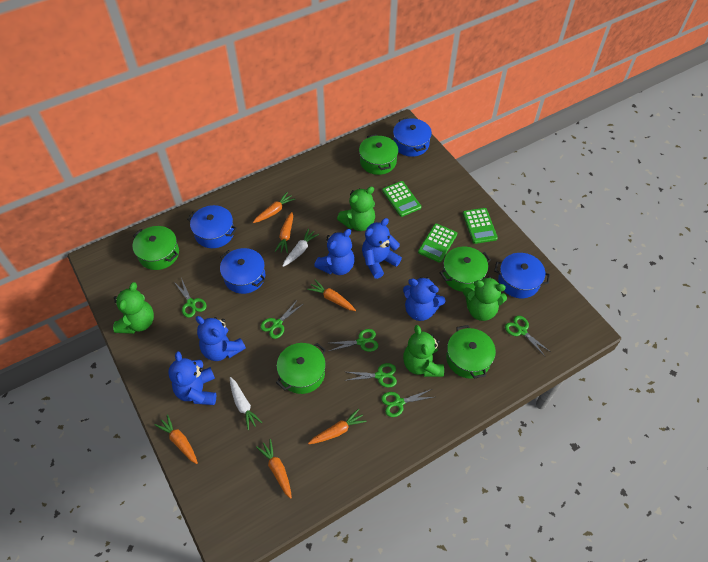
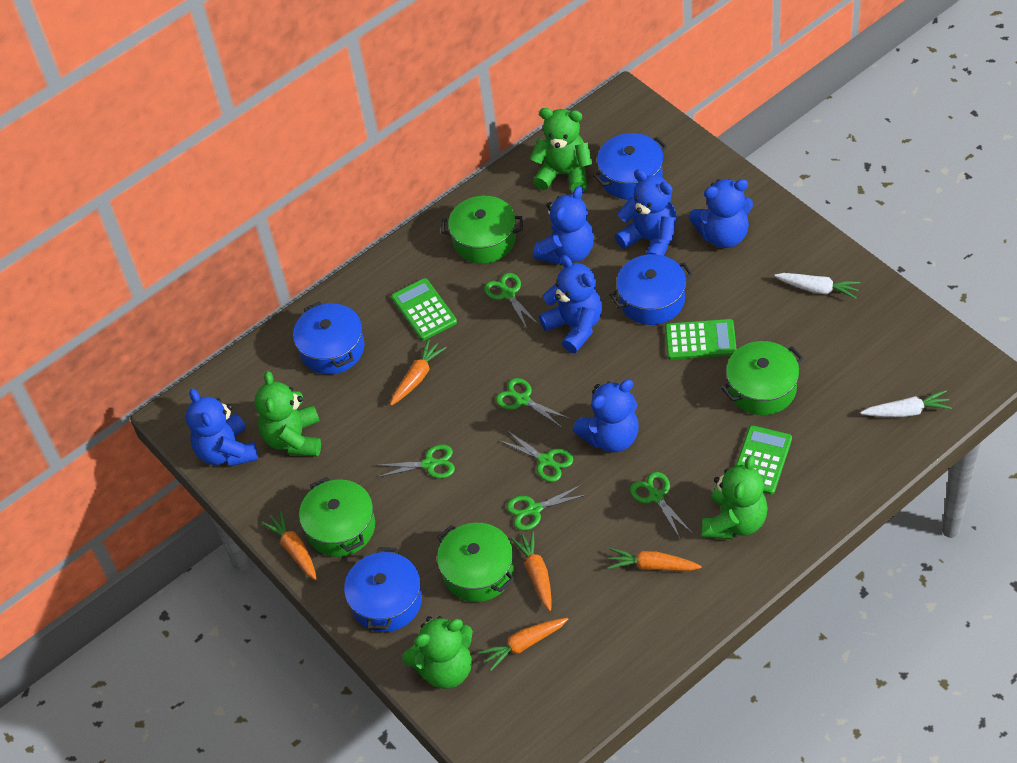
blue teddy bear: 5 -> 6
green pot: 5 -> 4
orange carrot: 6 -> 5

